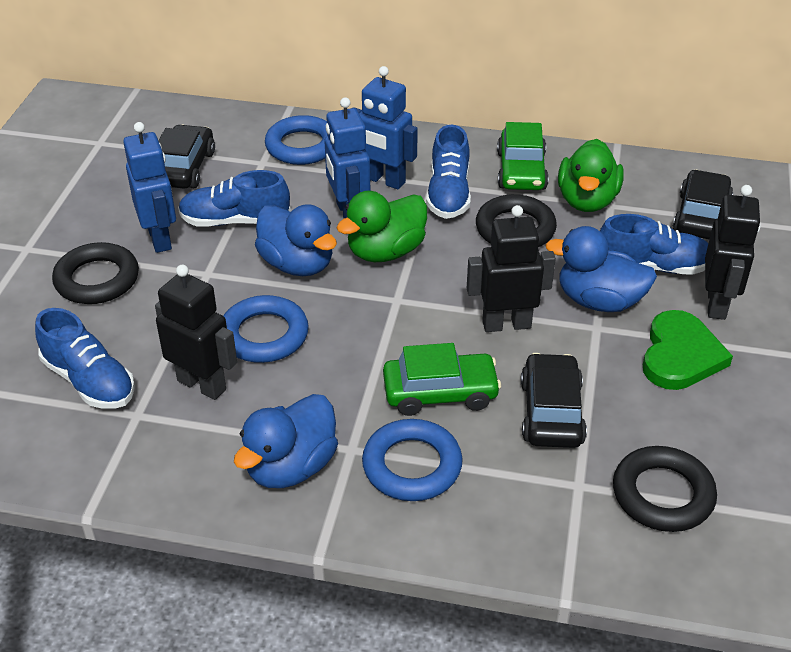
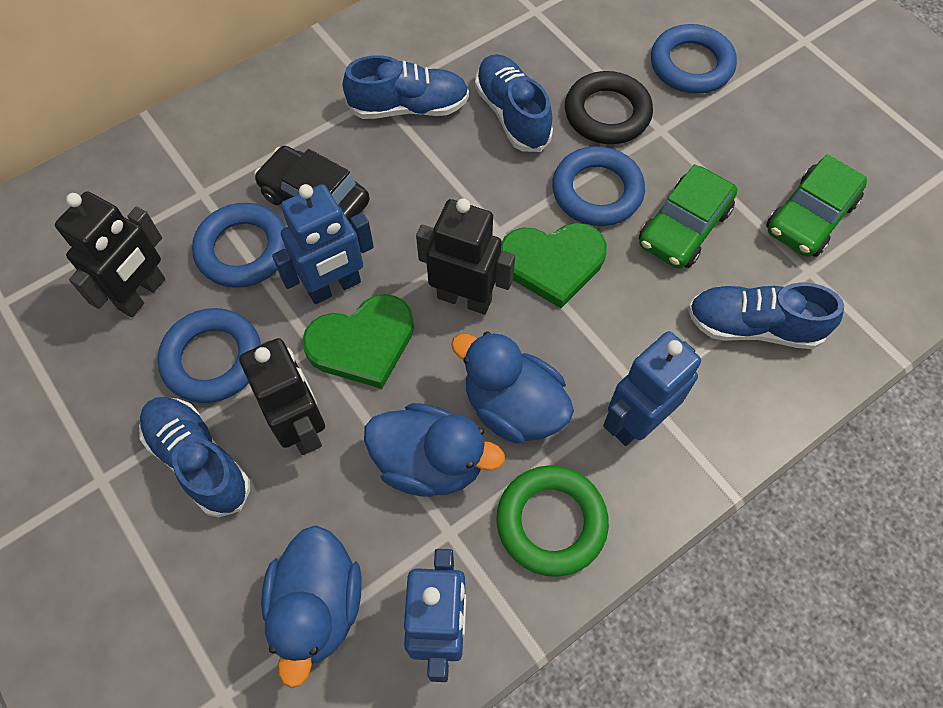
black car: 3 -> 1
black ring: 3 -> 1
blue ring: 3 -> 4
green duck: 2 -> 0
green heart: 1 -> 2
green ring: 0 -> 1

